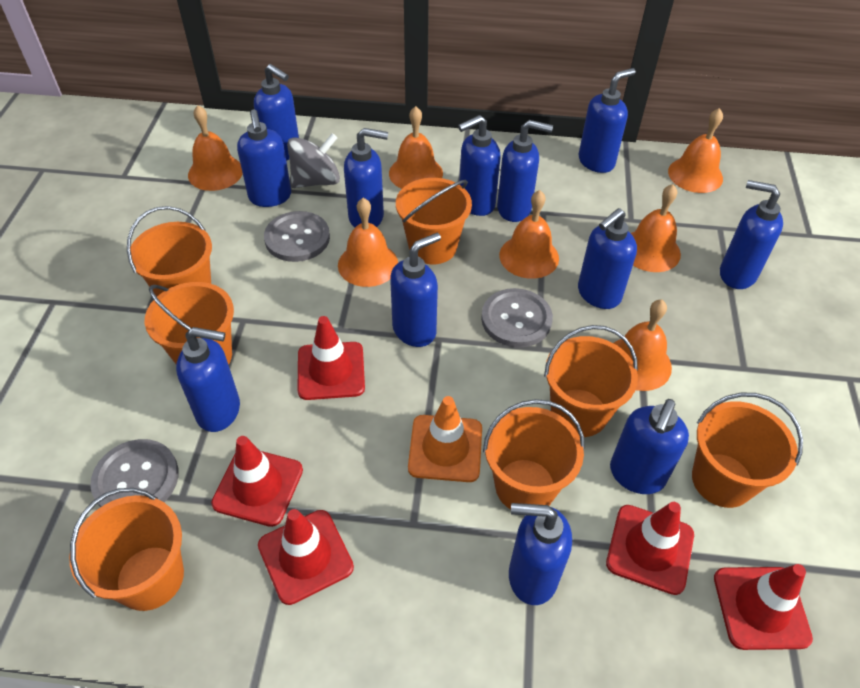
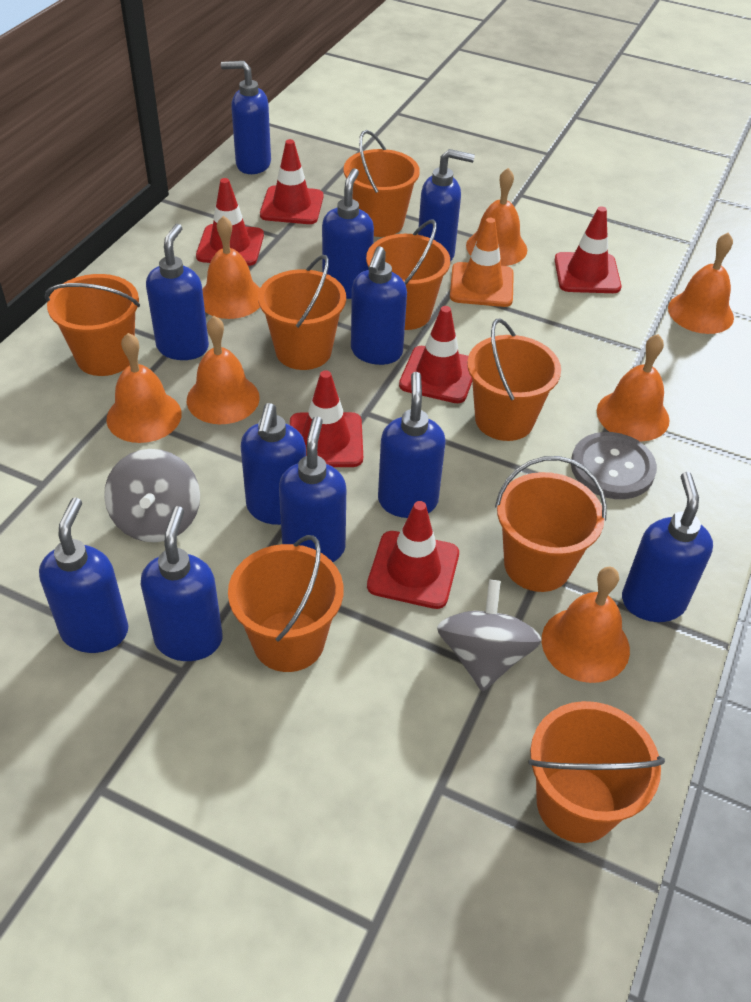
blue soap dispenser: 12 -> 11
grey button: 3 -> 1
grey spinning top: 1 -> 2
orange bucket: 7 -> 8
red traffic cone: 5 -> 6

